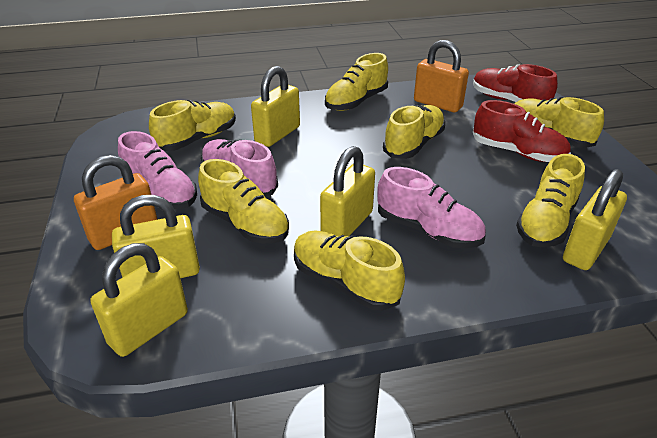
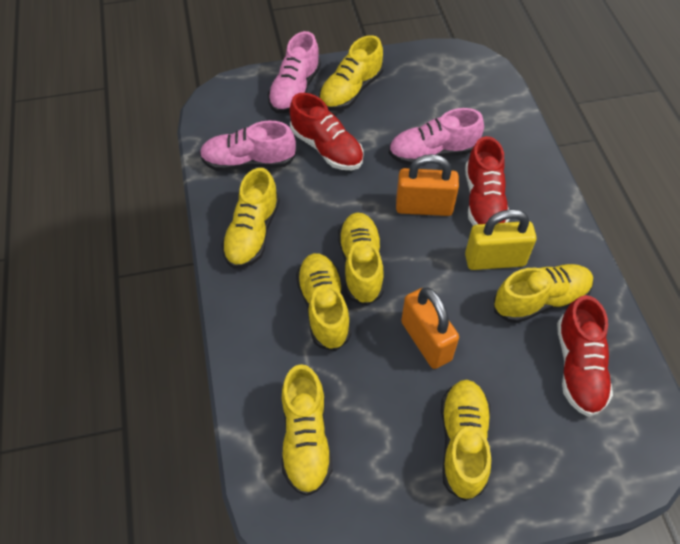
red shoe: 2 -> 3
yellow padlock: 5 -> 1

